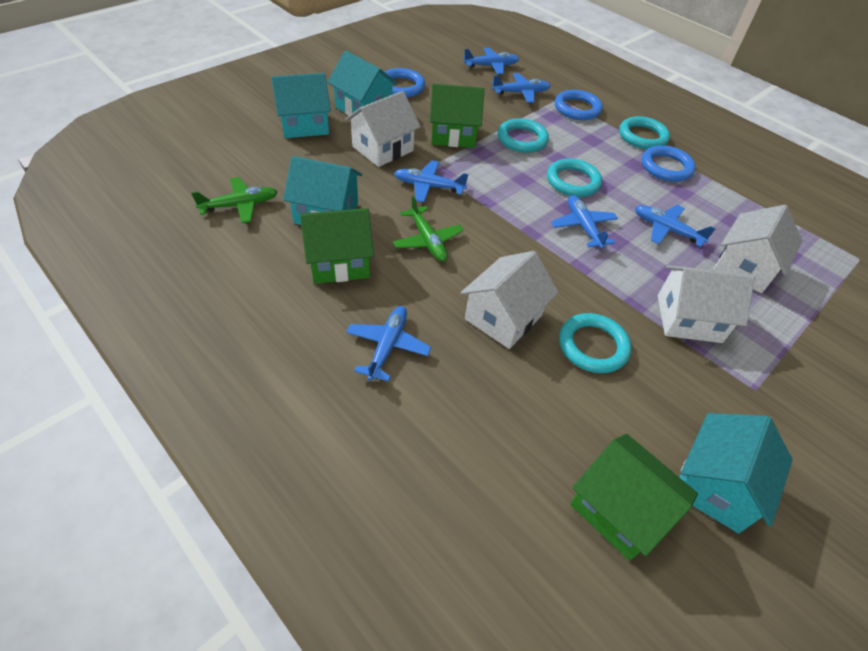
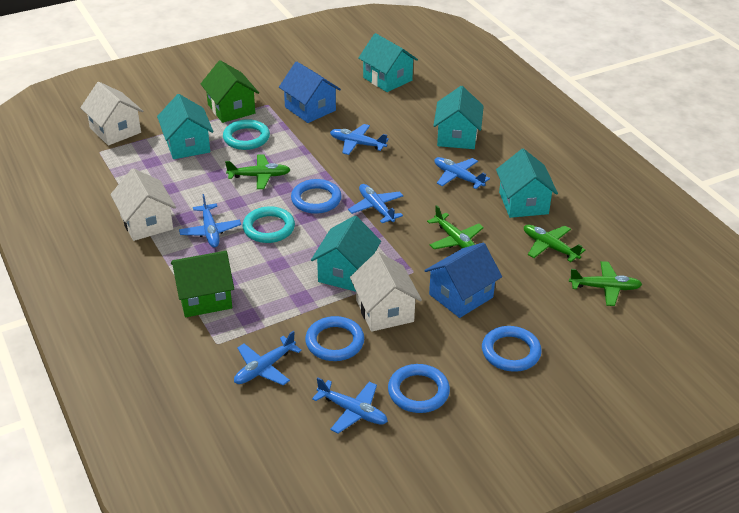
blue house: 0 -> 2
blue ring: 3 -> 4
green house: 3 -> 2
green plane: 2 -> 4
turquoise house: 4 -> 5
turquoise ring: 4 -> 2
white house: 4 -> 3

